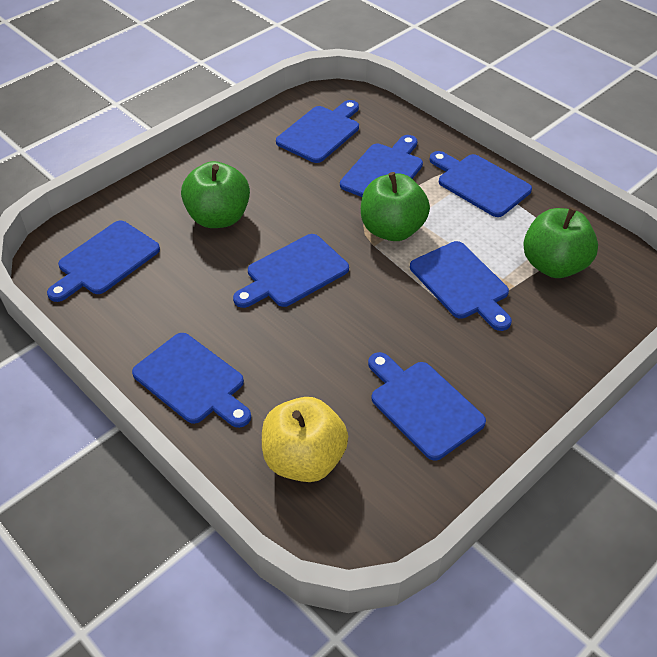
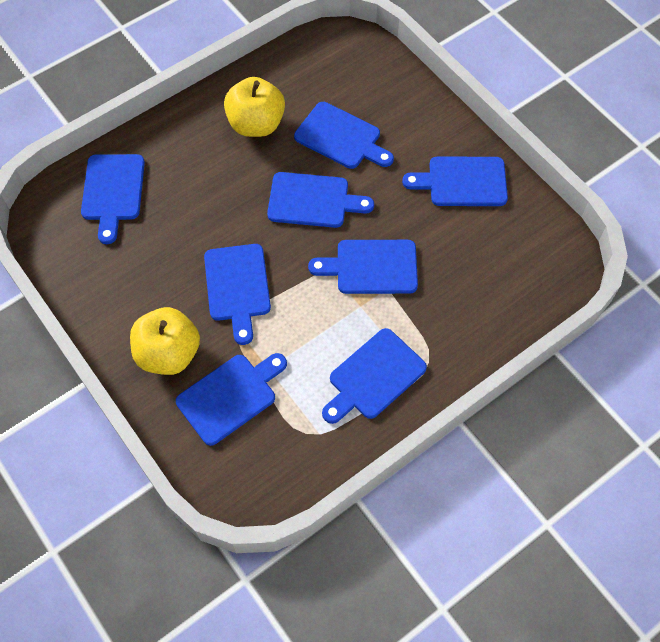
green apple: 3 -> 0
yellow apple: 1 -> 2

